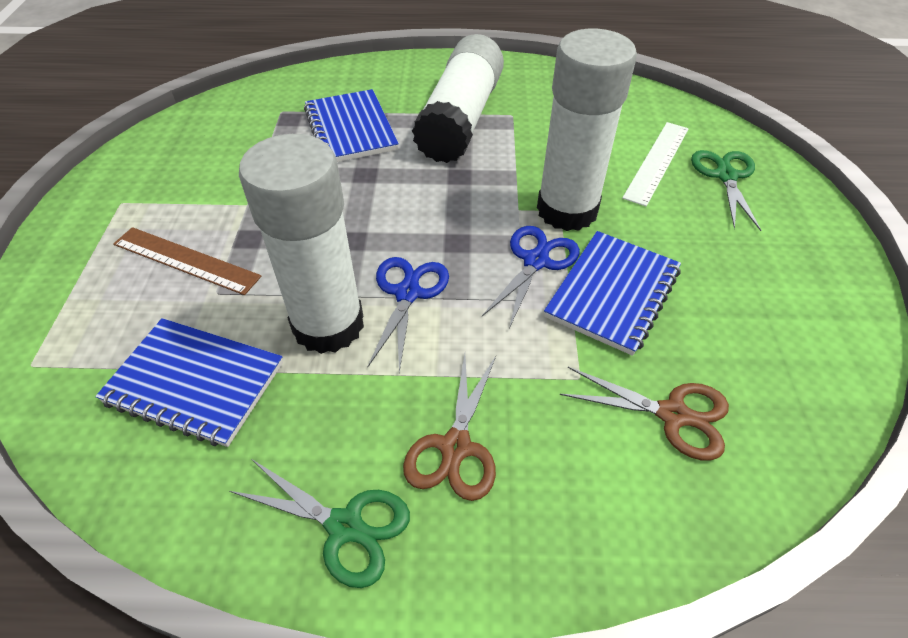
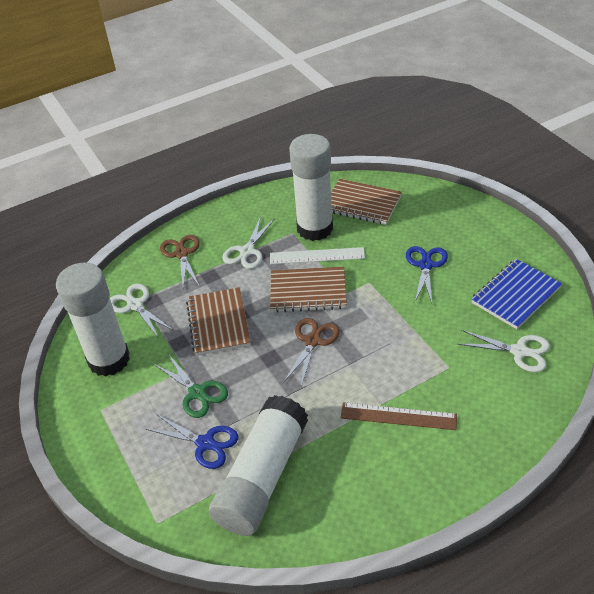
blue notebook: 3 -> 1
brown notebook: 0 -> 3
green scissors: 2 -> 1
white scissors: 0 -> 3

